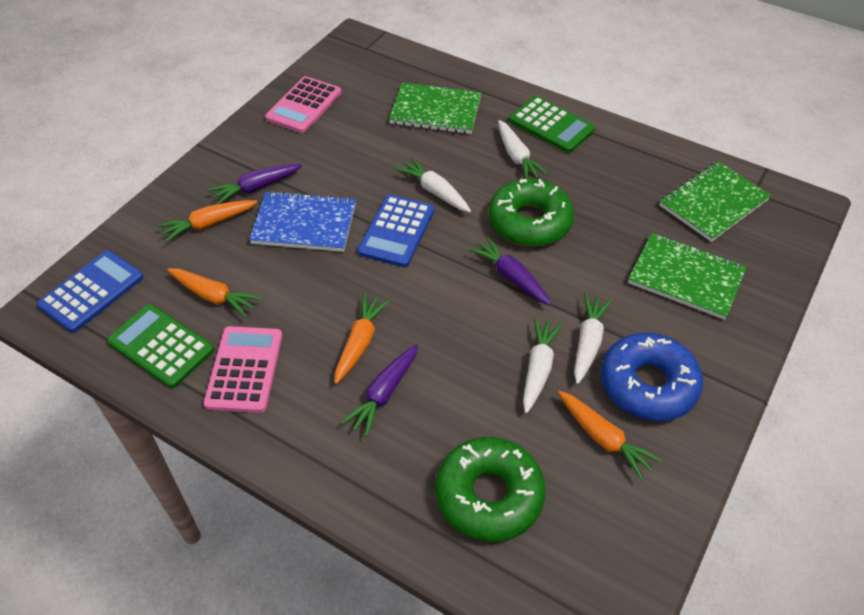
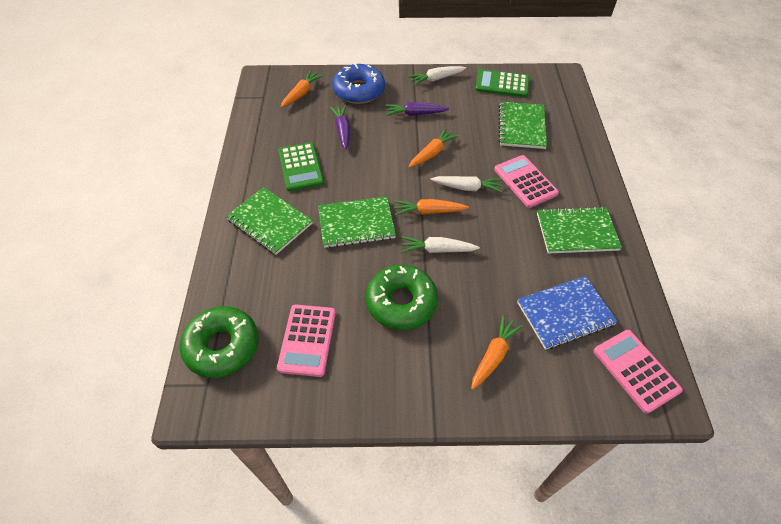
blue calculator: 2 -> 0
green notebook: 3 -> 4
pink calculator: 2 -> 3
purple carrot: 3 -> 2
white carrot: 4 -> 3

